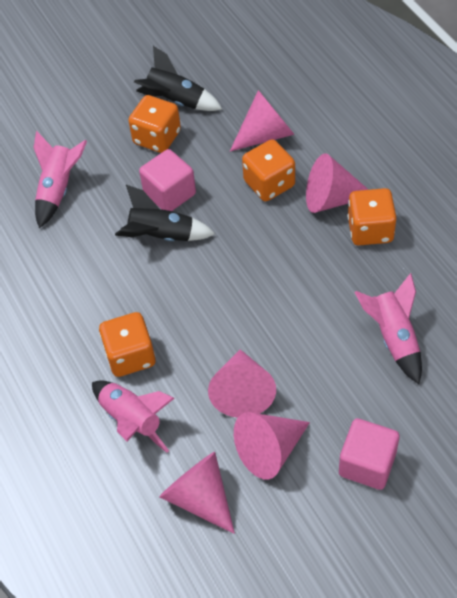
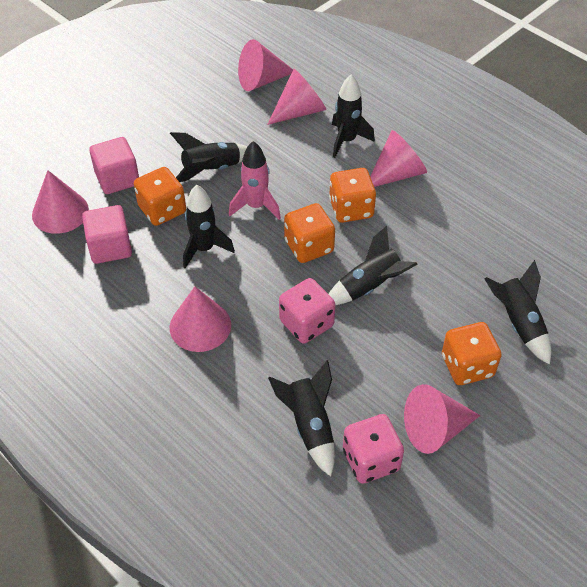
black rocket: 2 -> 6
pink cone: 5 -> 6
pink dice: 0 -> 2
pink rocket: 3 -> 1

